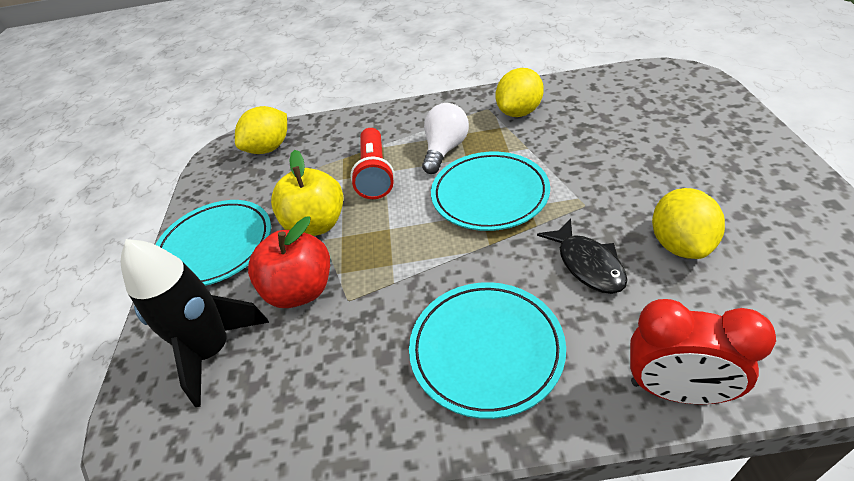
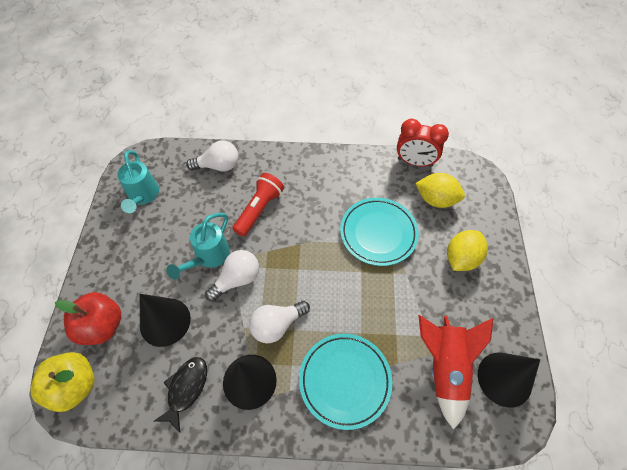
black cone: 0 -> 3
black rocket: 1 -> 0
red rocket: 0 -> 1
turquoise plate: 3 -> 2
turquoise watering can: 0 -> 2
white light bulb: 1 -> 3
yellow lemon: 3 -> 2

